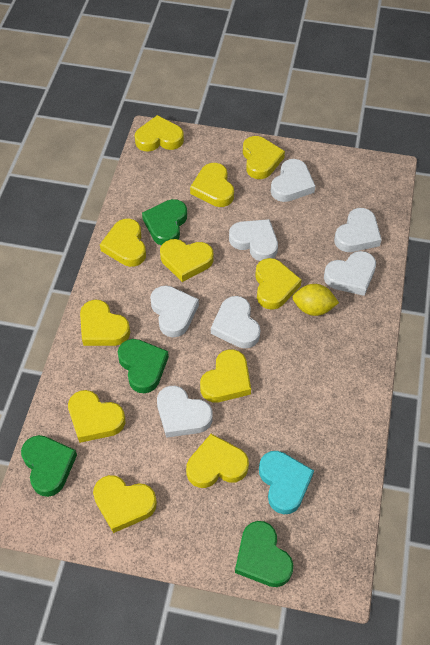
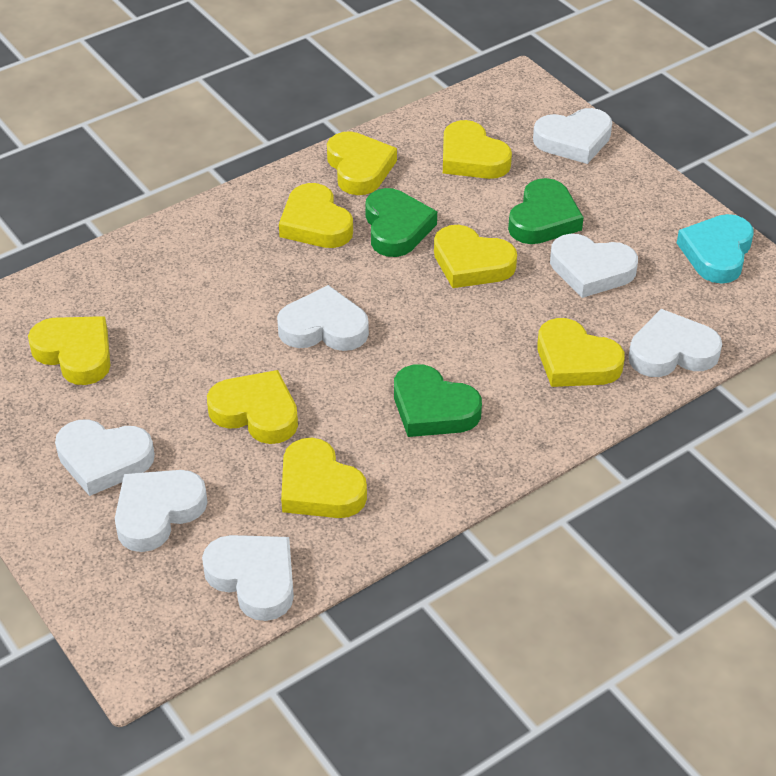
green heart: 4 -> 3
yellow heart: 11 -> 8
yellow lemon: 1 -> 0

